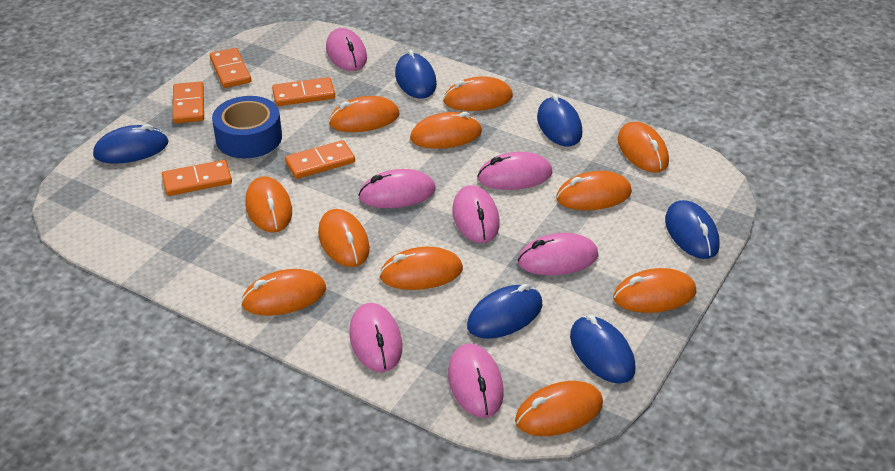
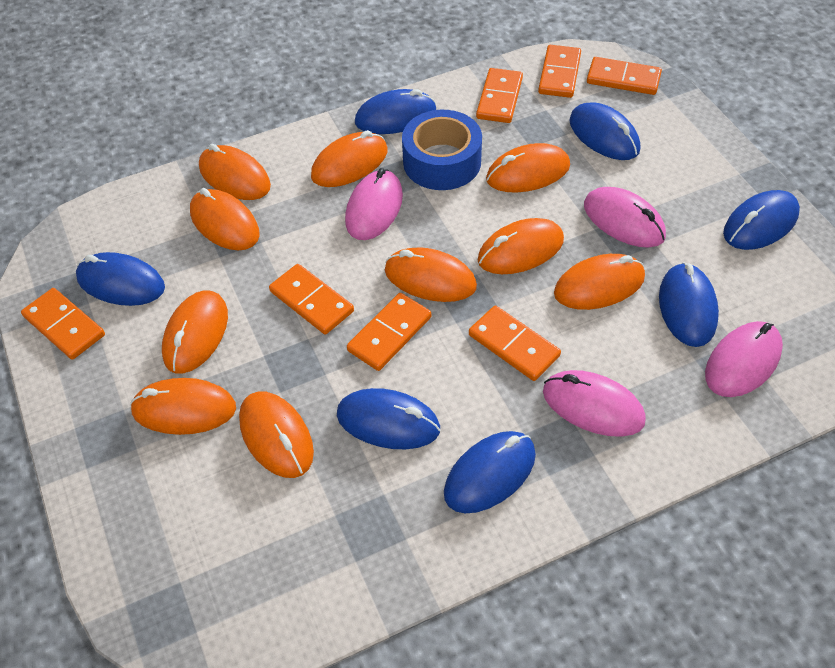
blue mouse: 6 -> 7
orange domino: 5 -> 7
orange mouse: 11 -> 10
pink mouse: 7 -> 4

